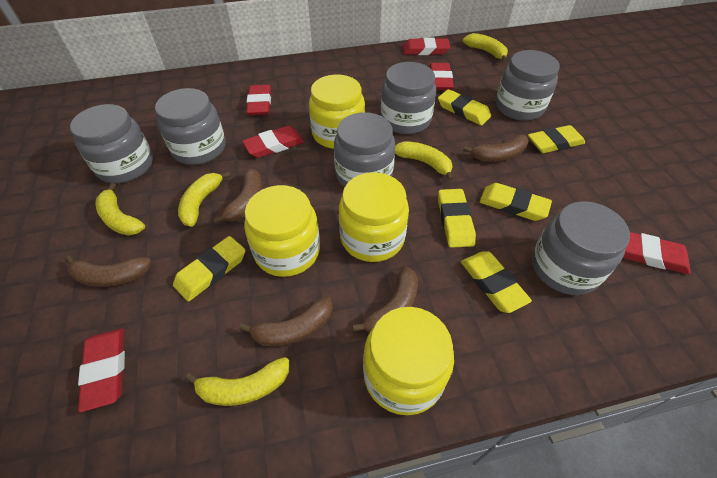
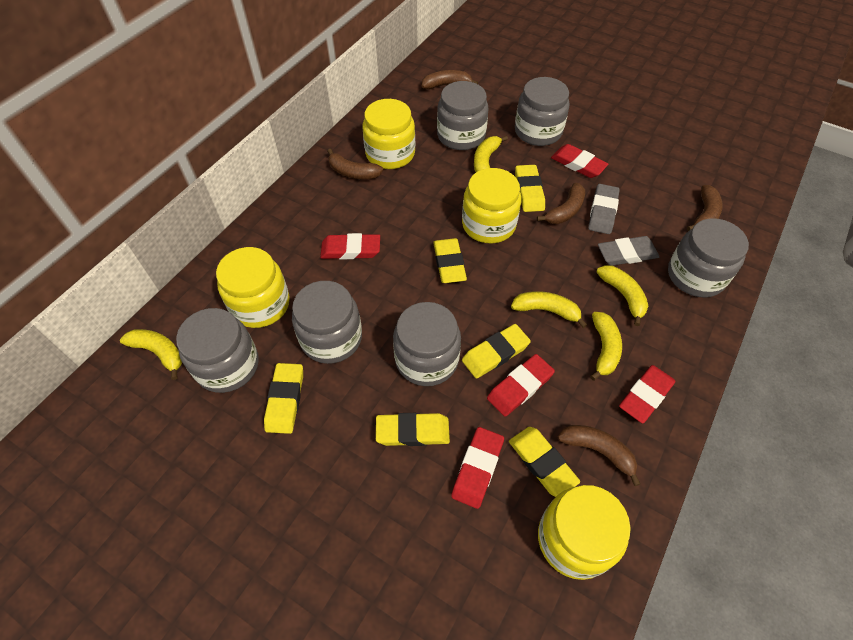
grey eraser: 0 -> 2
red eraser: 6 -> 5

